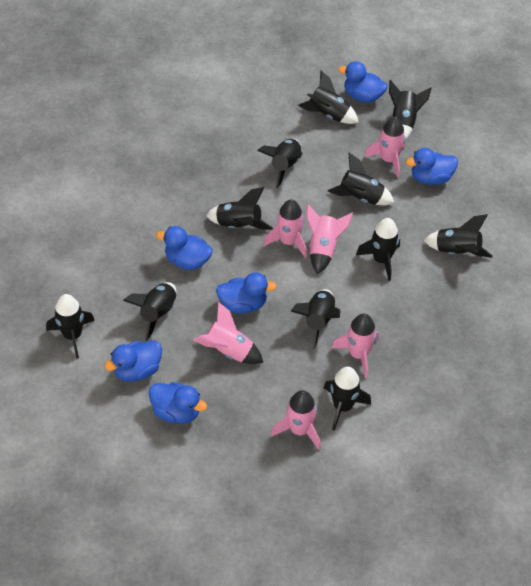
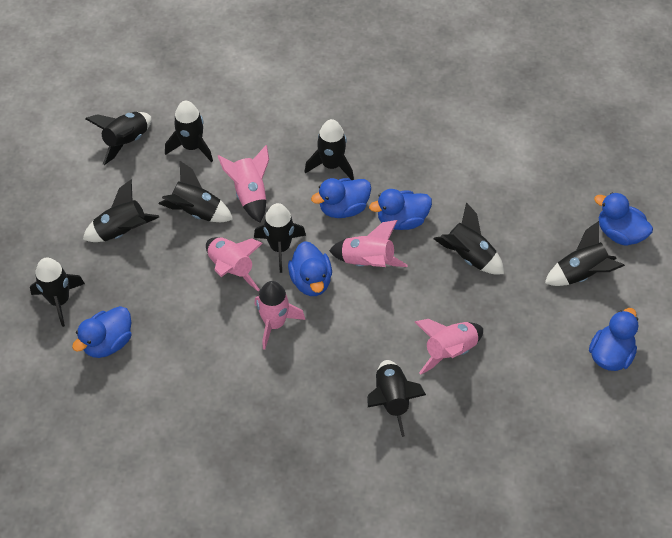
black rocket: 11 -> 10
pink rocket: 6 -> 5

